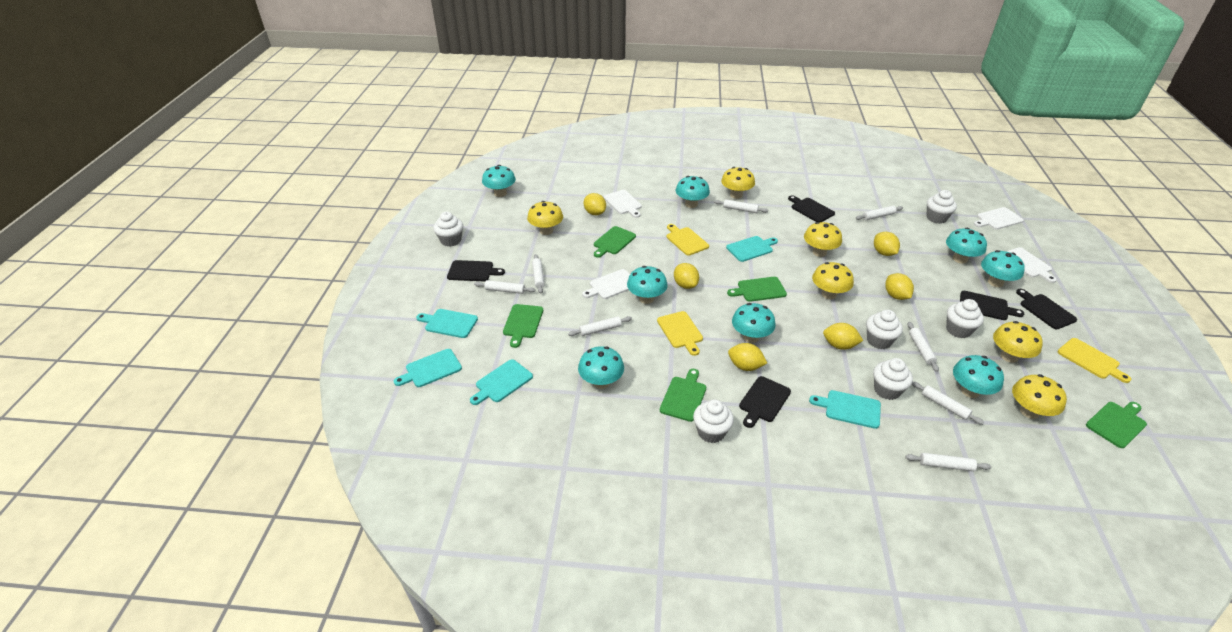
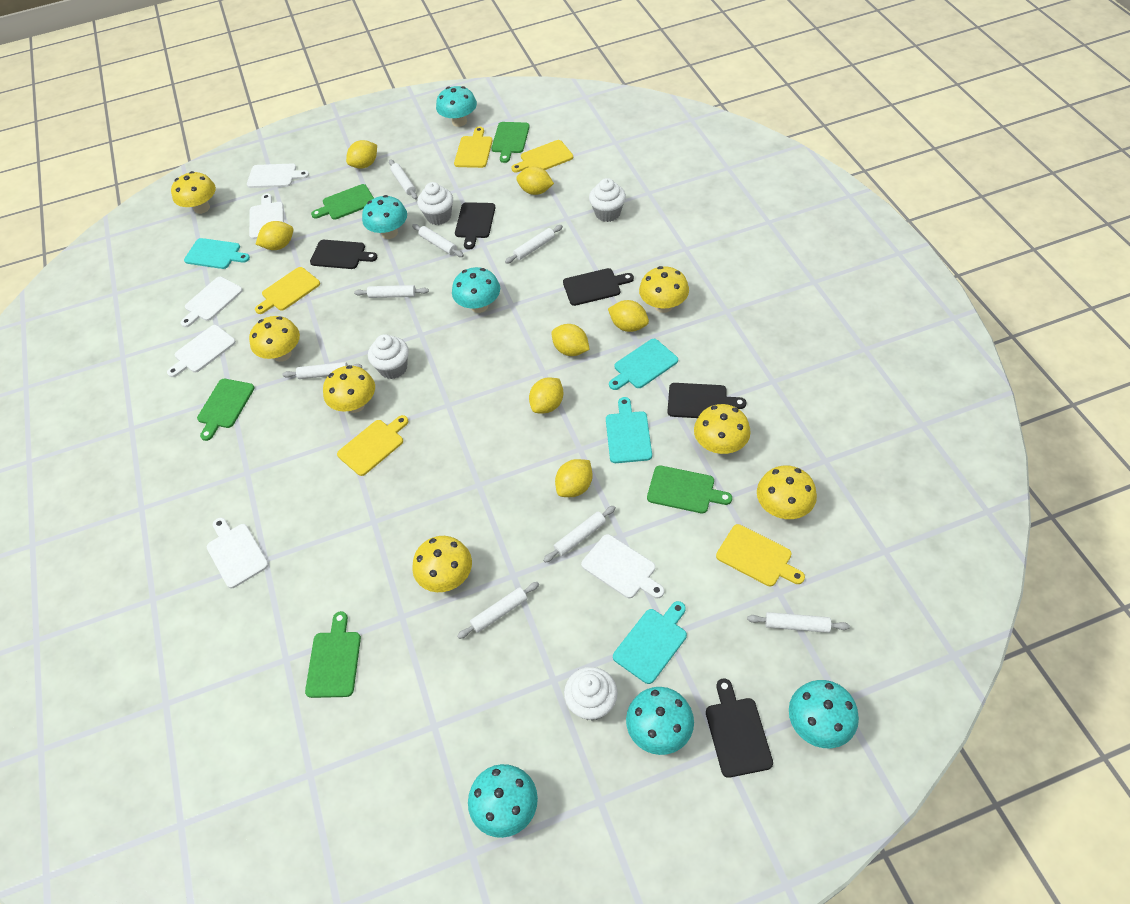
turquoise cutting board: 5 -> 4
turquoise mushroom: 8 -> 6
white cupcake: 6 -> 4
white cutting board: 4 -> 6
yellow cutting board: 3 -> 5
yellow lemon: 6 -> 7
yellow mushroom: 6 -> 7

